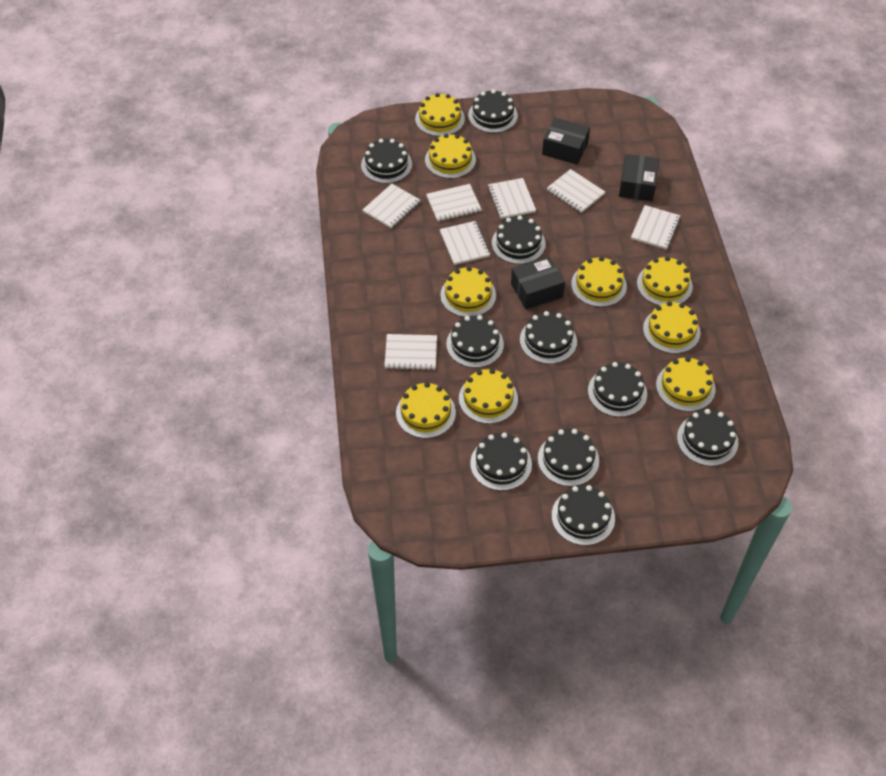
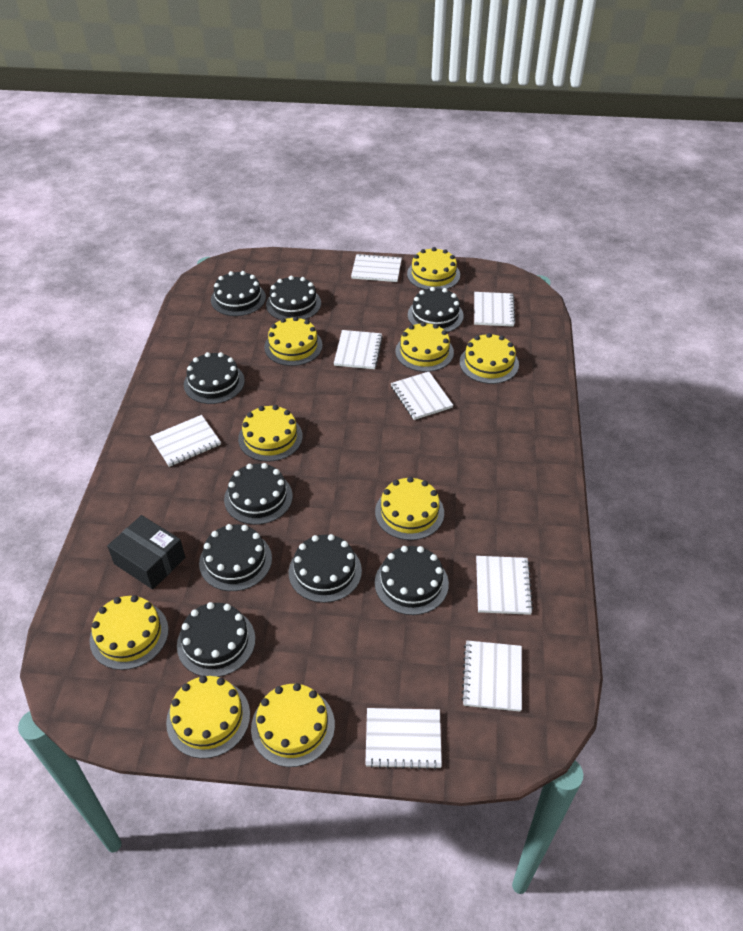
black box: 3 -> 1
black cake: 10 -> 9
white notebook: 7 -> 8

